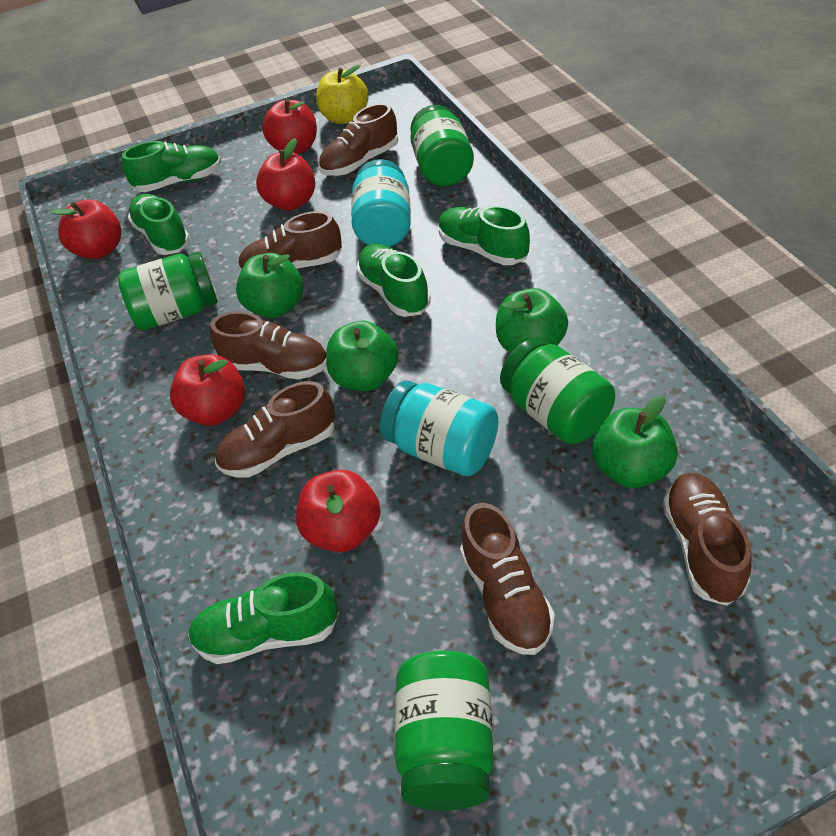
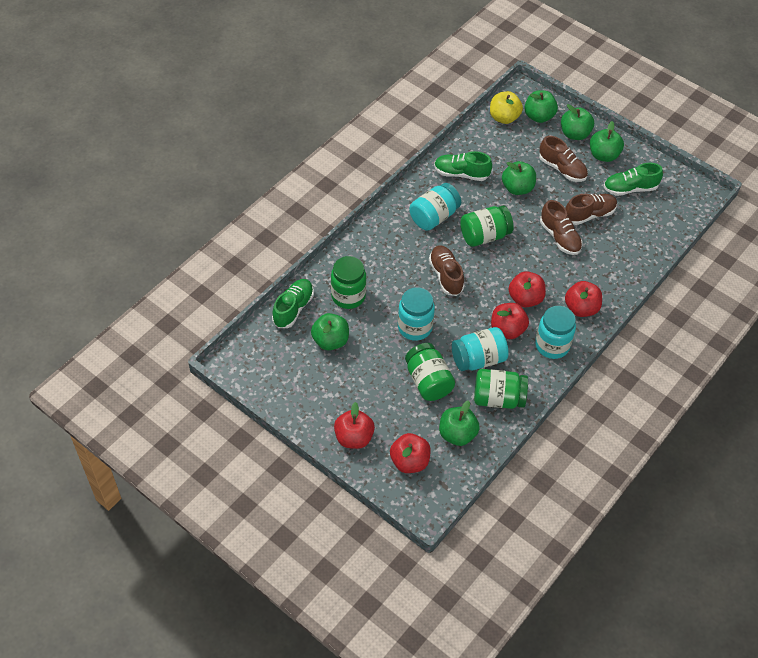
brown shoe: 6 -> 4
green apple: 4 -> 6
green shoe: 5 -> 3
turquoise jar: 2 -> 4

